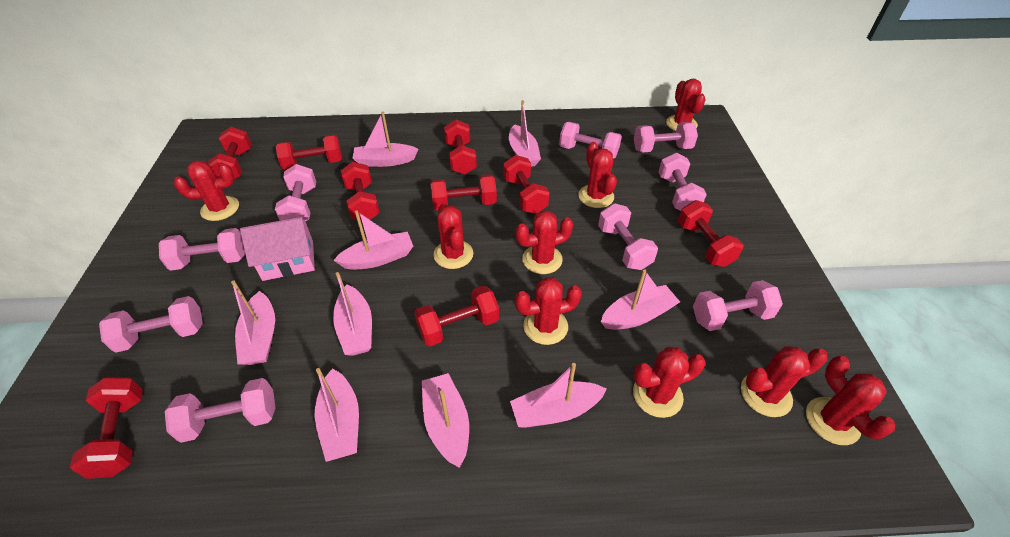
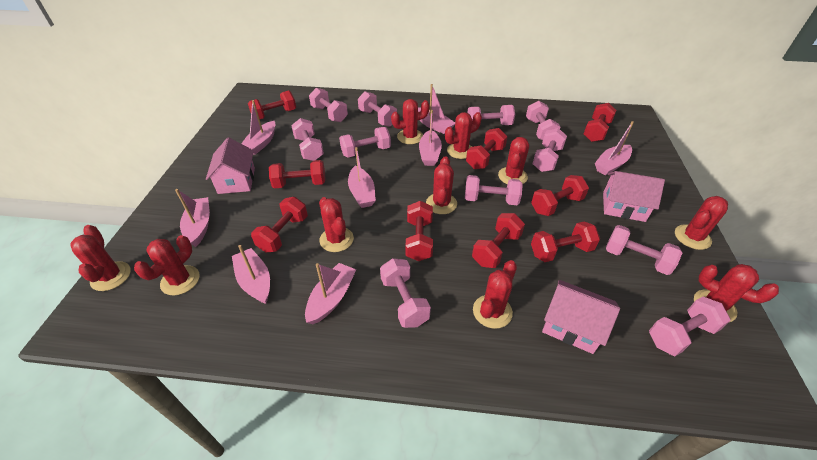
pink boat: 9 -> 8
pink dumbbell: 9 -> 11
pink house: 1 -> 3
red cactus: 9 -> 10

